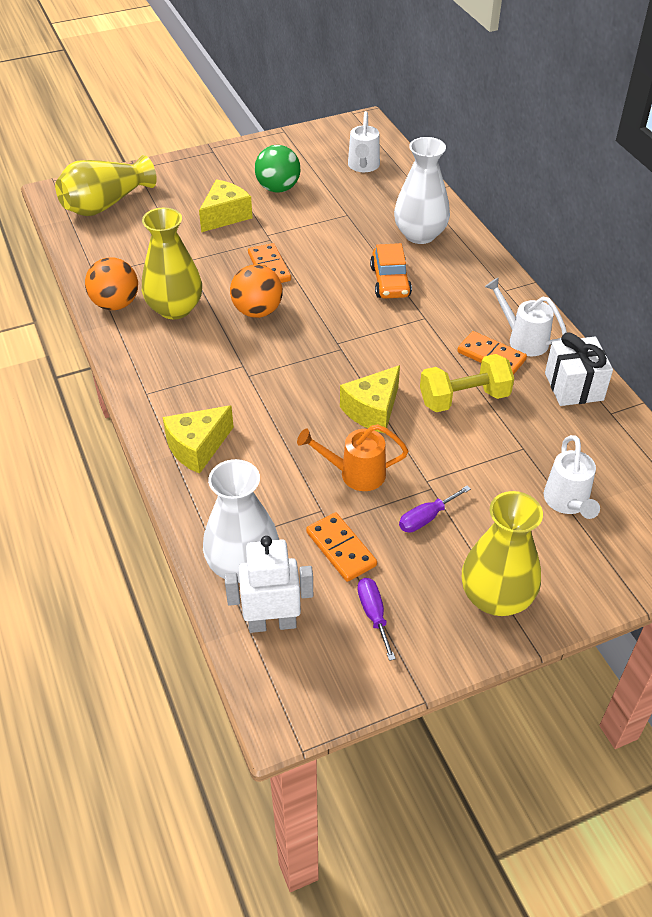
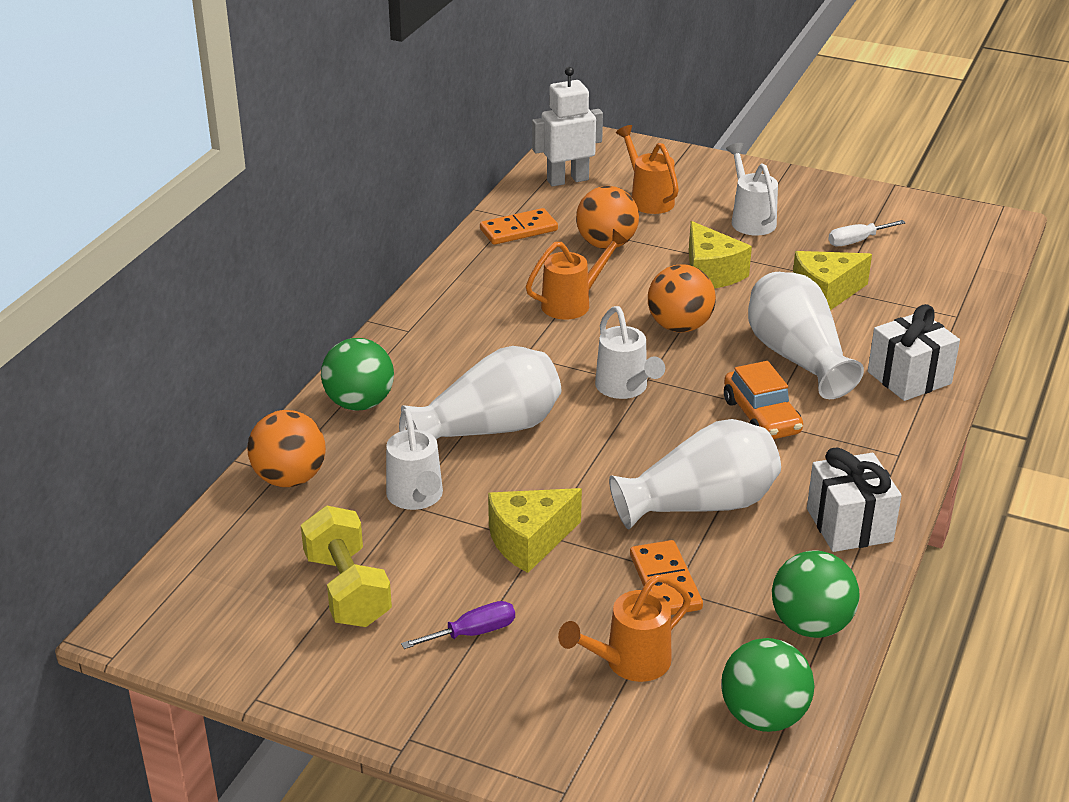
green ball: 1 -> 3
orange ball: 2 -> 3
orange domino: 3 -> 2
orange watering can: 1 -> 3
purple screwdriver: 2 -> 1
white gift: 1 -> 2
white screwdriver: 0 -> 1
white vase: 2 -> 3
yellow vase: 3 -> 0

